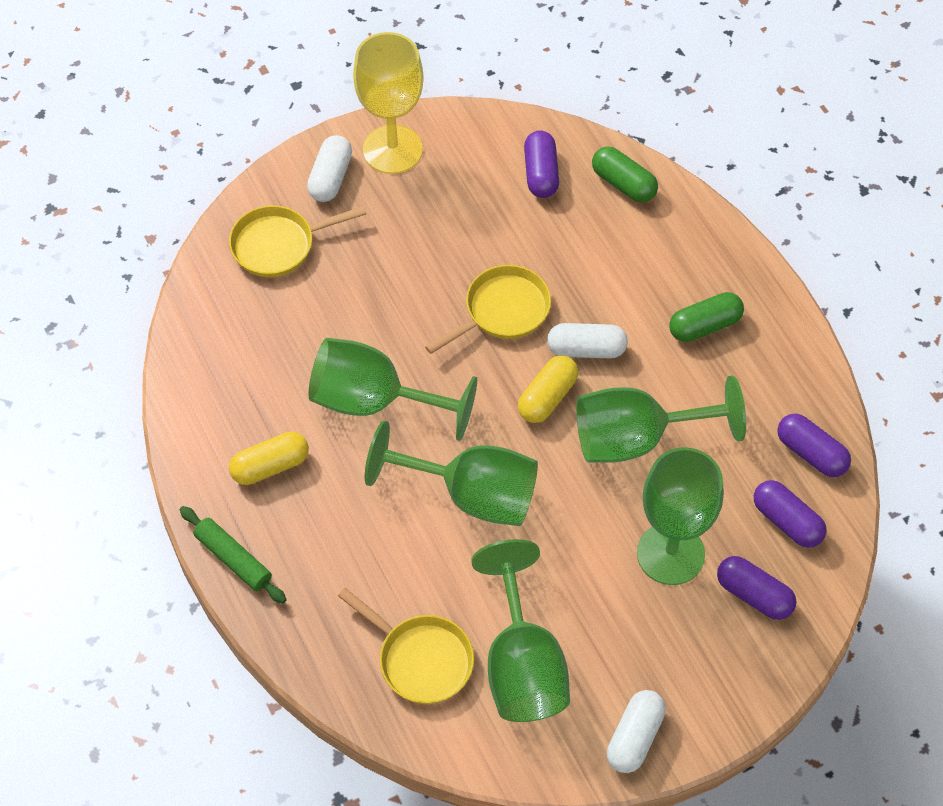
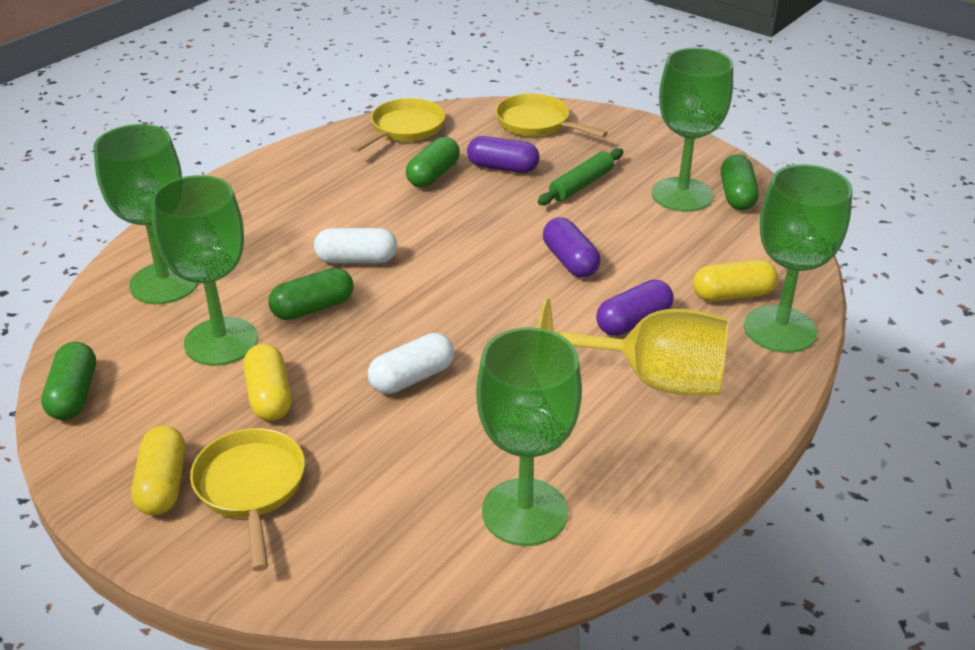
green capsule: 2 -> 4
purple capsule: 4 -> 3
white capsule: 3 -> 2
yellow capsule: 2 -> 3

